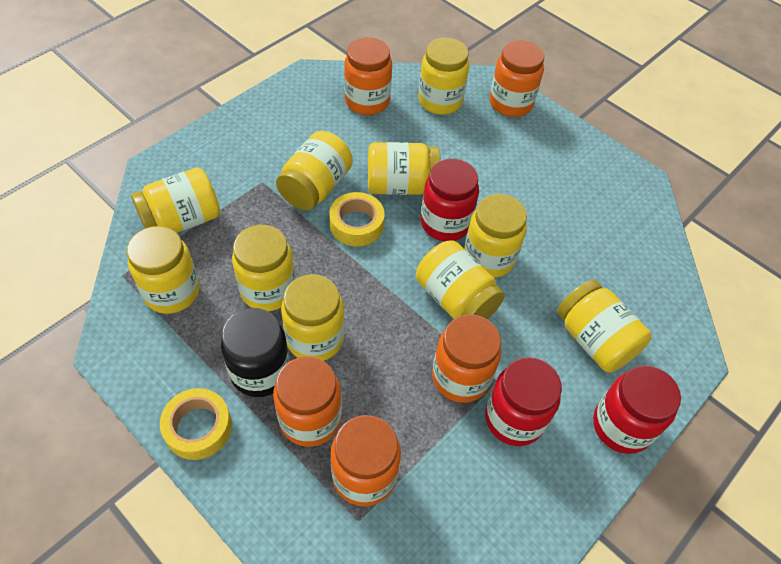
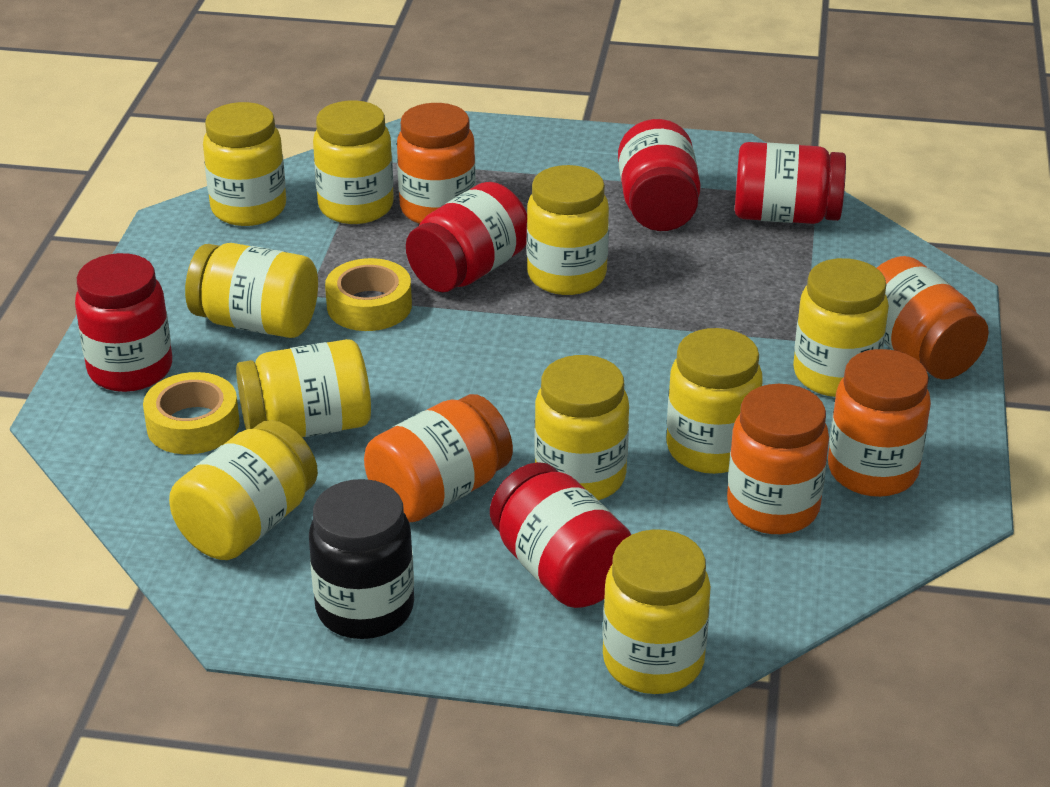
red jar: 3 -> 5

